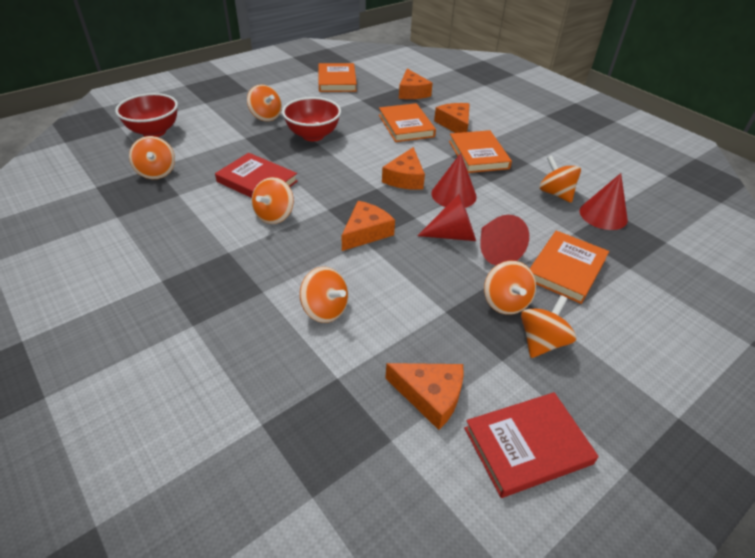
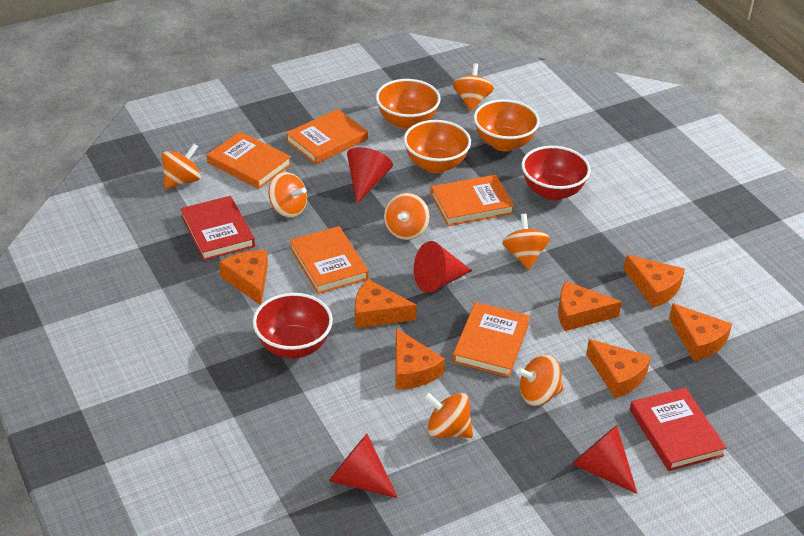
orange book: 4 -> 5
orange bowl: 0 -> 3
orange cheese: 5 -> 7

